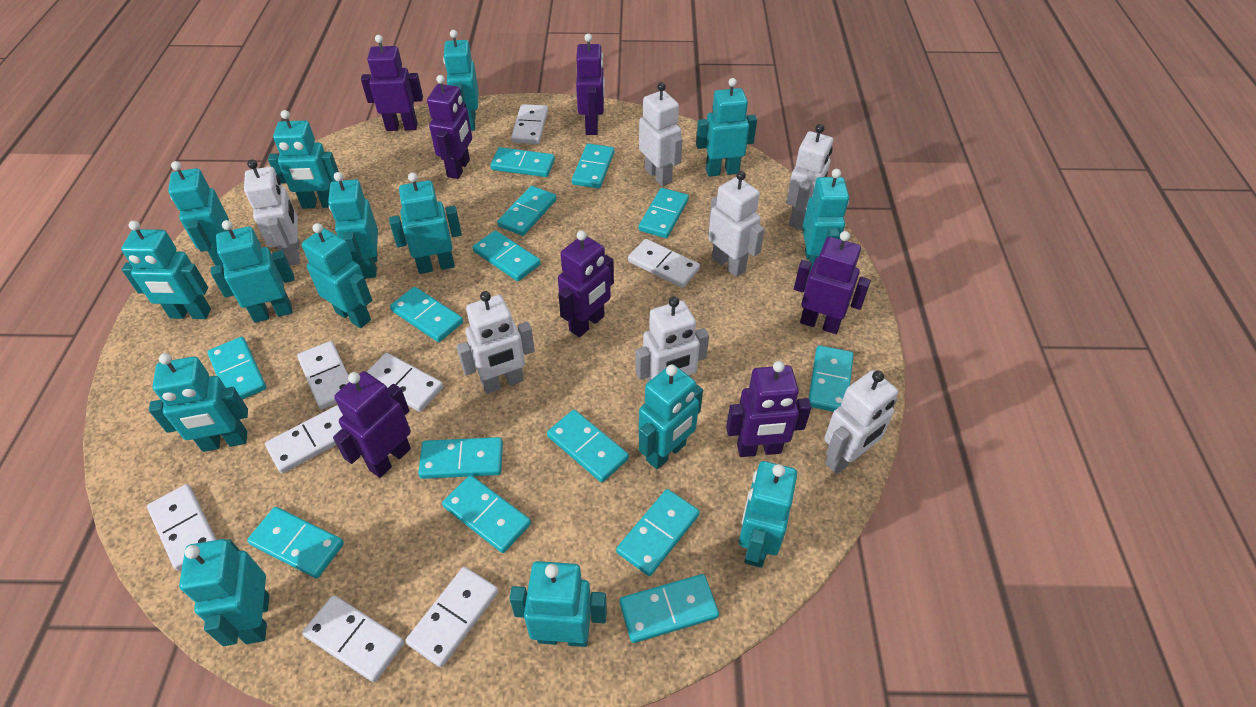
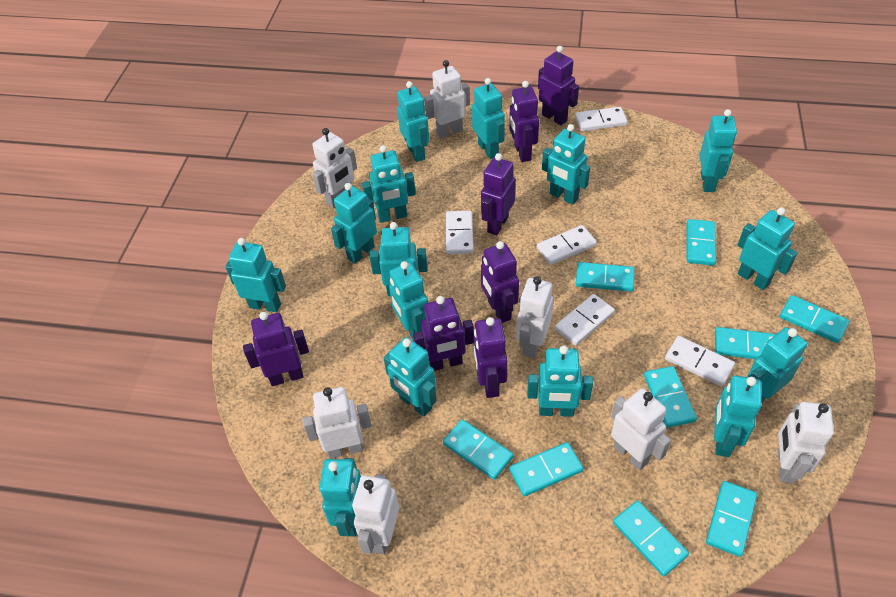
turquoise domino: 14 -> 9
white domino: 8 -> 5

